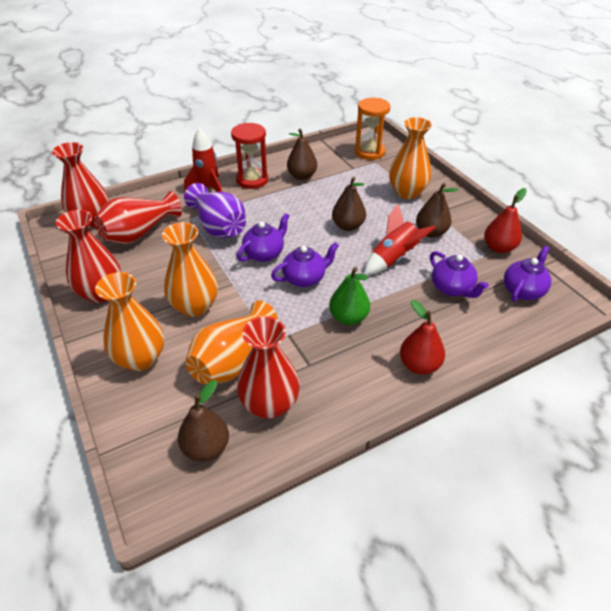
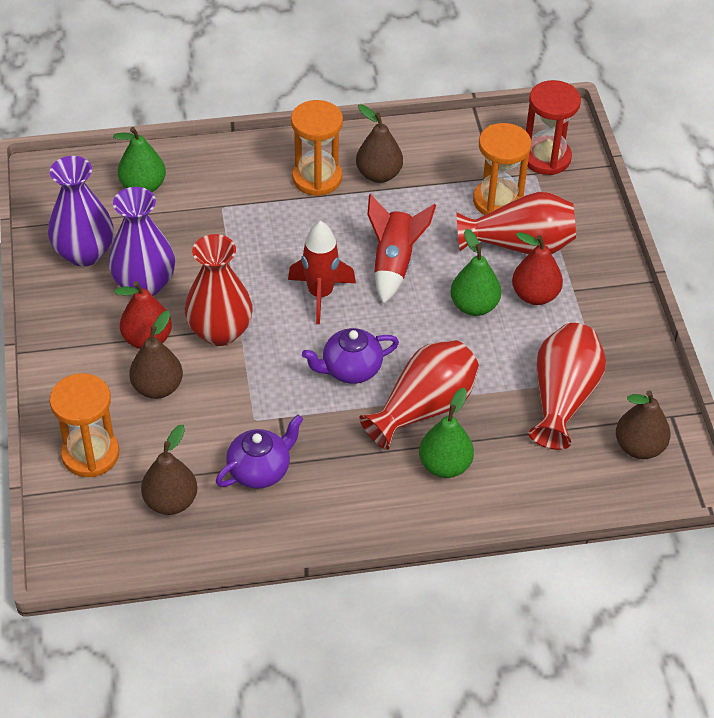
green pear: 1 -> 3
orange hourglass: 1 -> 3
orange vase: 4 -> 0
purple teapot: 4 -> 2
purple vase: 1 -> 2

